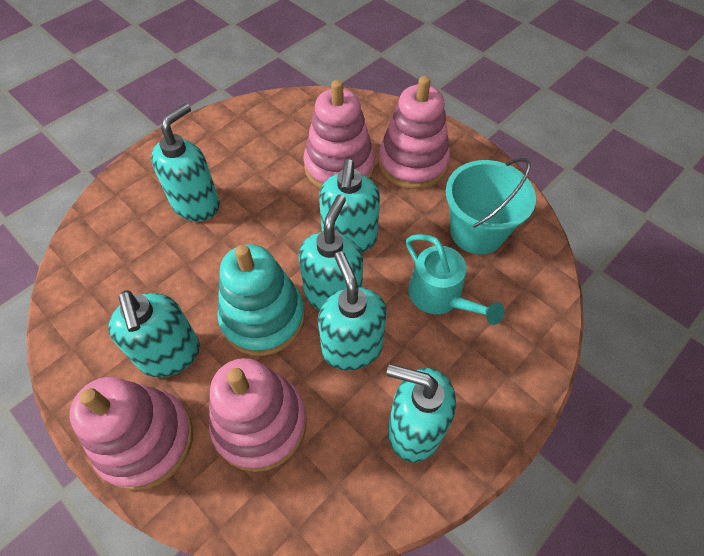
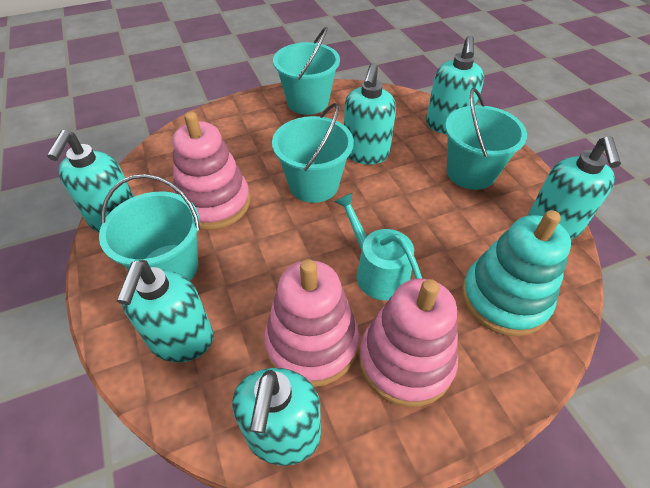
pink stacking toy: 4 -> 3
turquoise bucket: 1 -> 4

